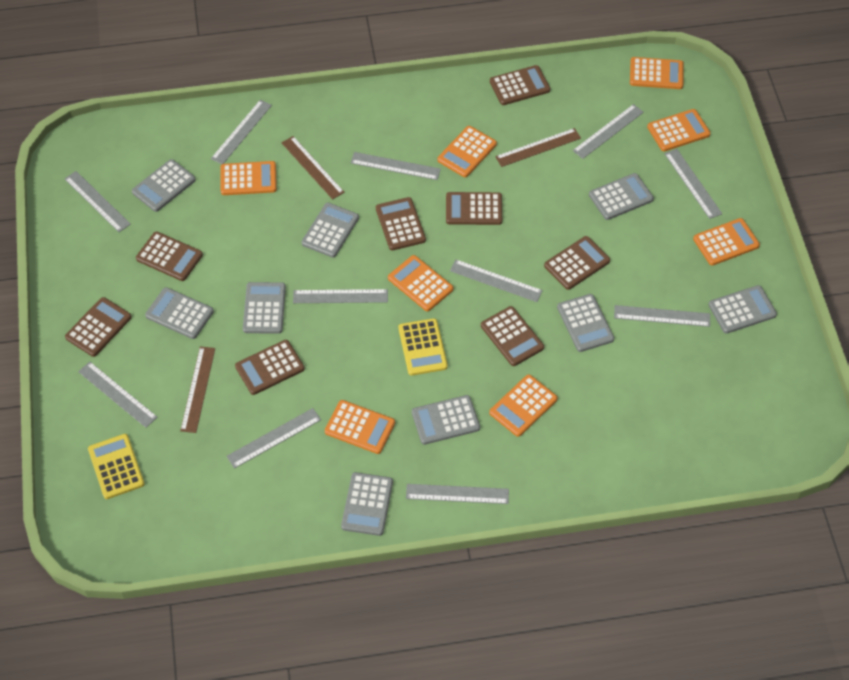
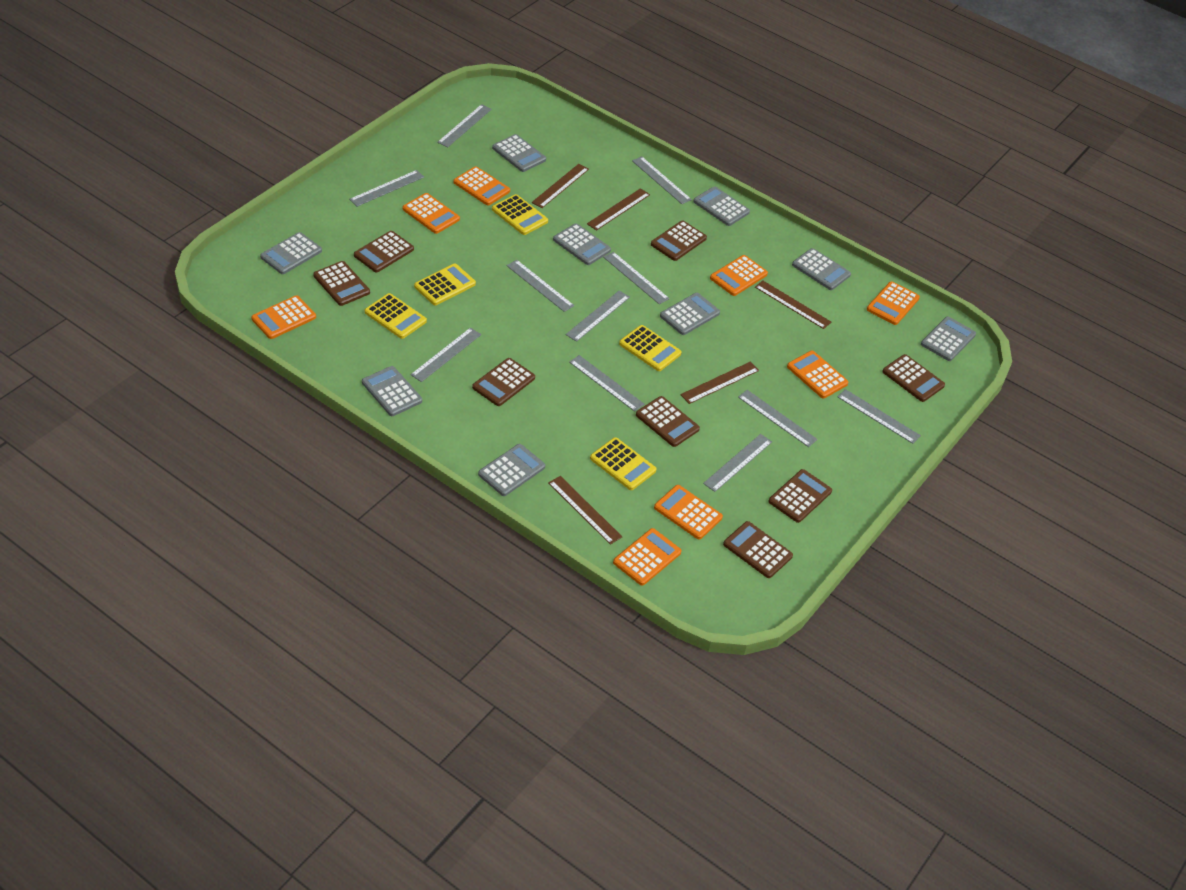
brown ruler: 3 -> 5
yellow calculator: 2 -> 5

